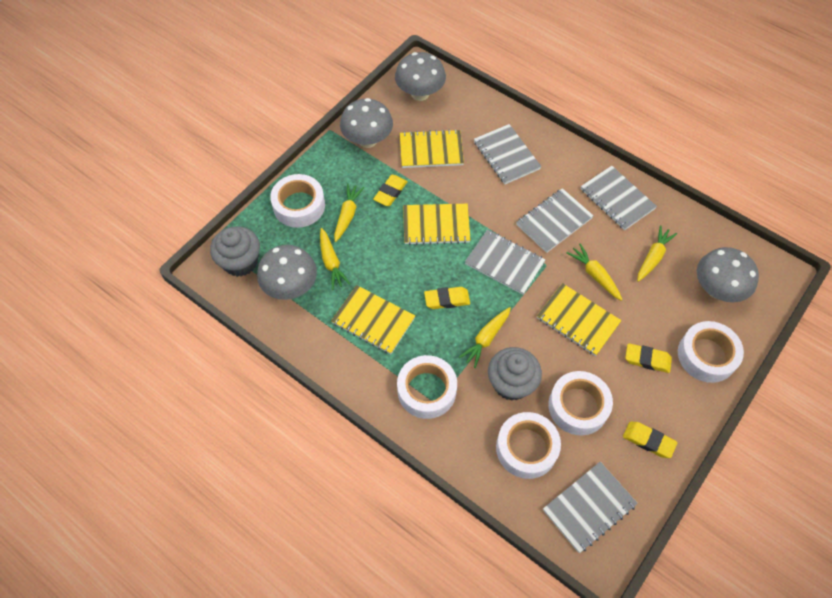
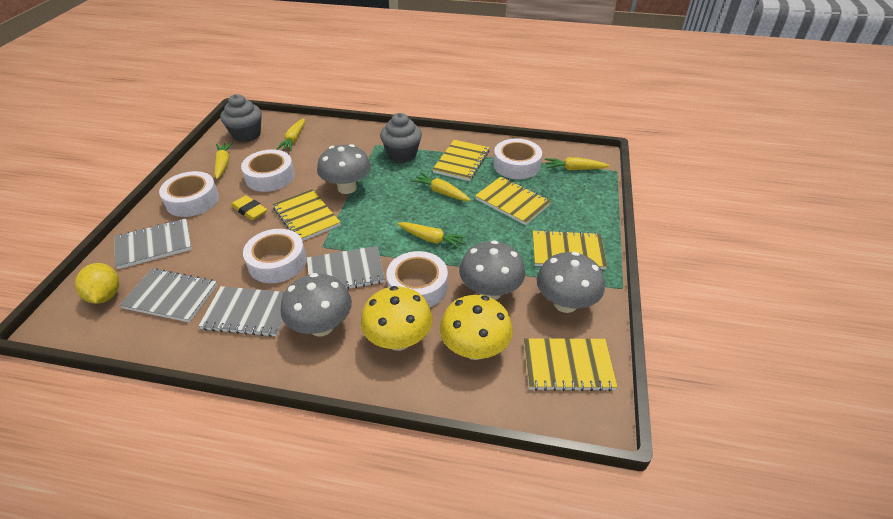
grey notebook: 5 -> 4
yellow eraser: 4 -> 1
yellow lemon: 0 -> 1
yellow mushroom: 0 -> 2
yellow notebook: 4 -> 5

